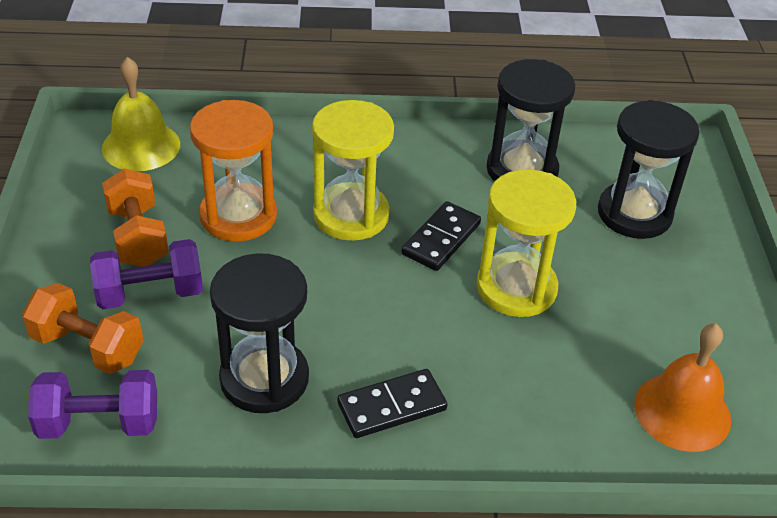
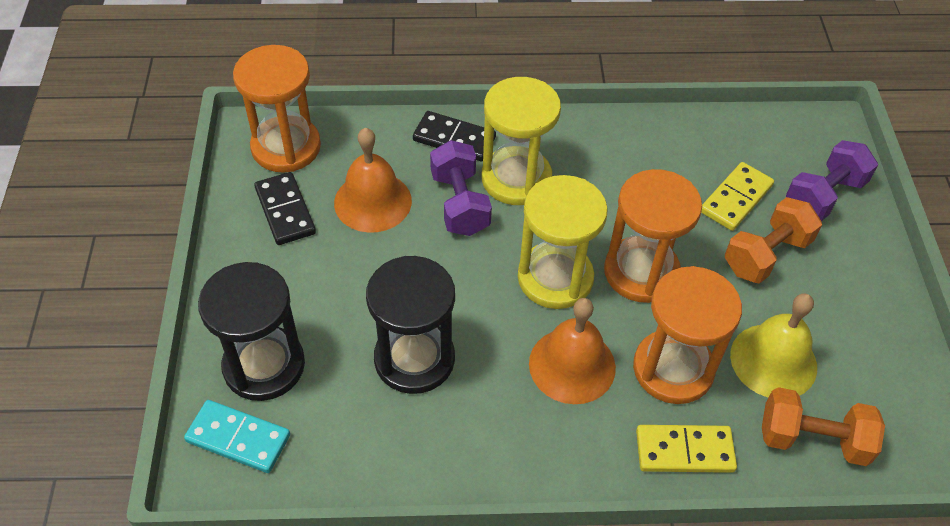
black hourglass: 3 -> 2
orange bell: 1 -> 2
orange hourglass: 1 -> 3
turquoise domino: 0 -> 1
yellow domino: 0 -> 2

